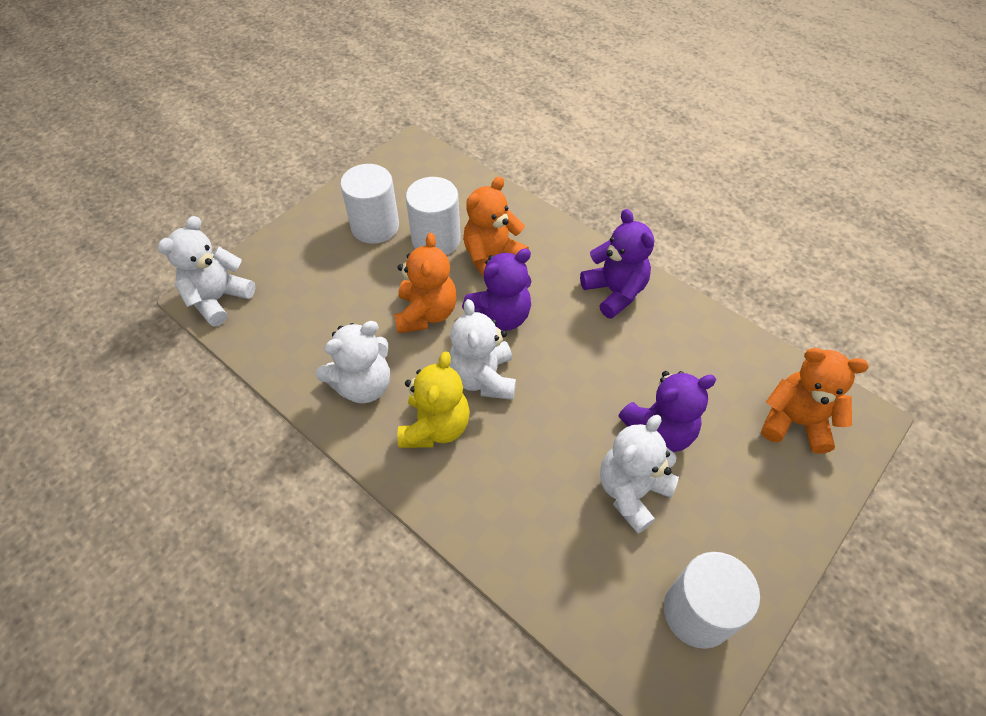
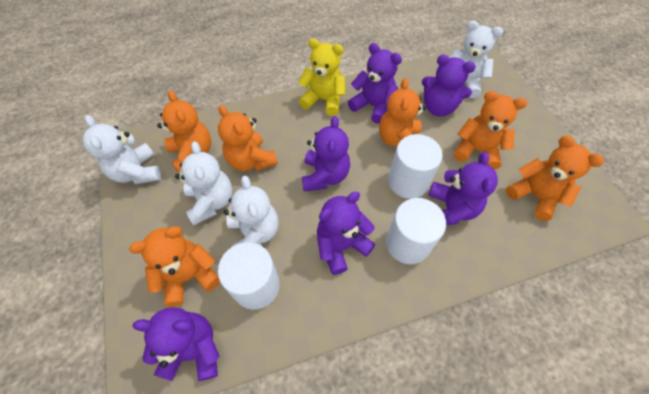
orange teddy bear: 3 -> 6
purple teddy bear: 3 -> 6

